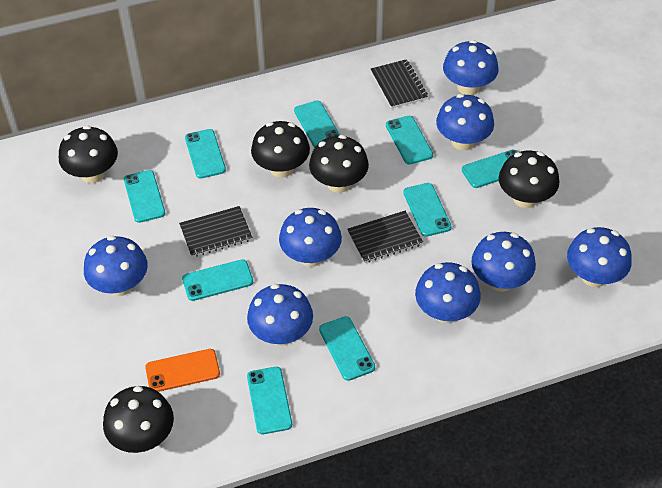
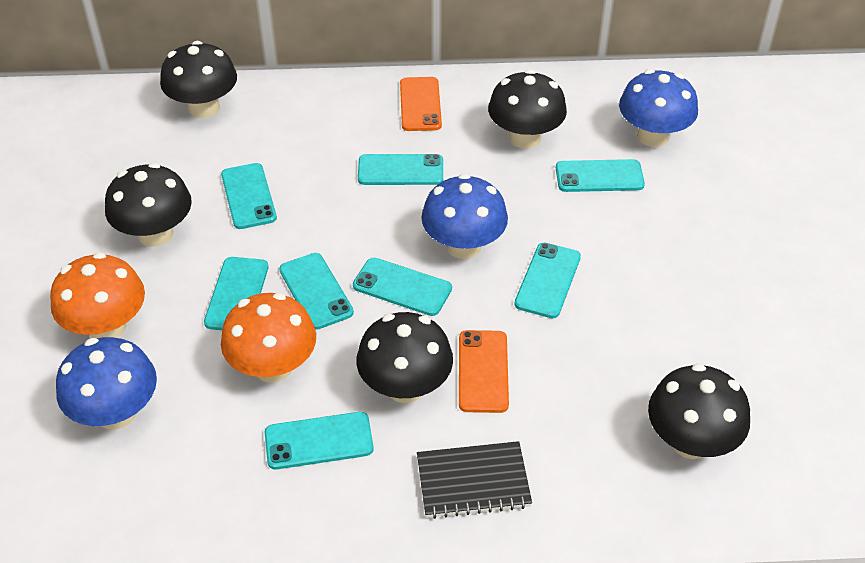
black notebook: 3 -> 1
blue mushroom: 8 -> 3
orange mushroom: 0 -> 2
orange phone: 1 -> 2
turquoise phone: 9 -> 8

